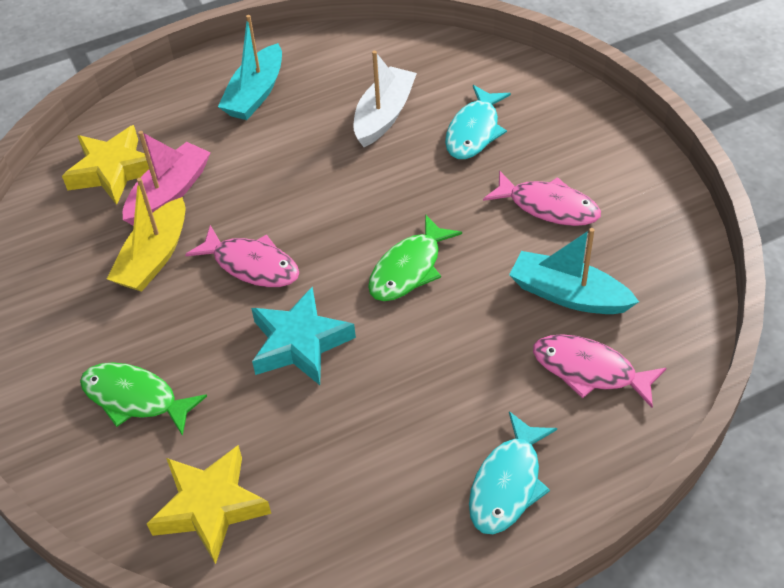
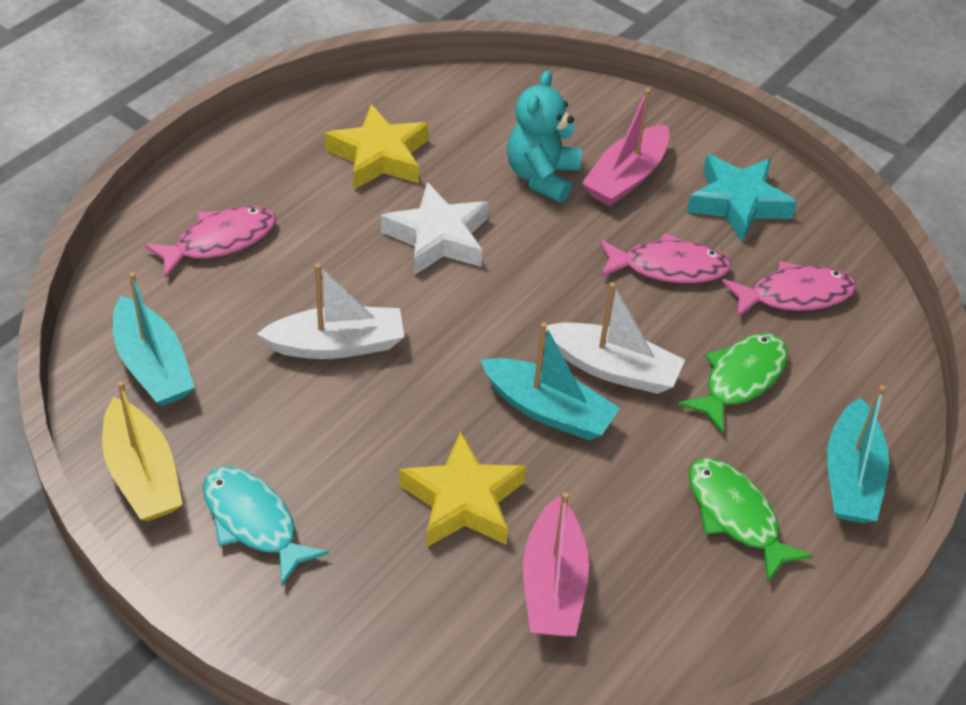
pink boat: 1 -> 2
turquoise boat: 2 -> 3
turquoise fish: 2 -> 1
turquoise teddy bear: 0 -> 1
white boat: 1 -> 2
white star: 0 -> 1

